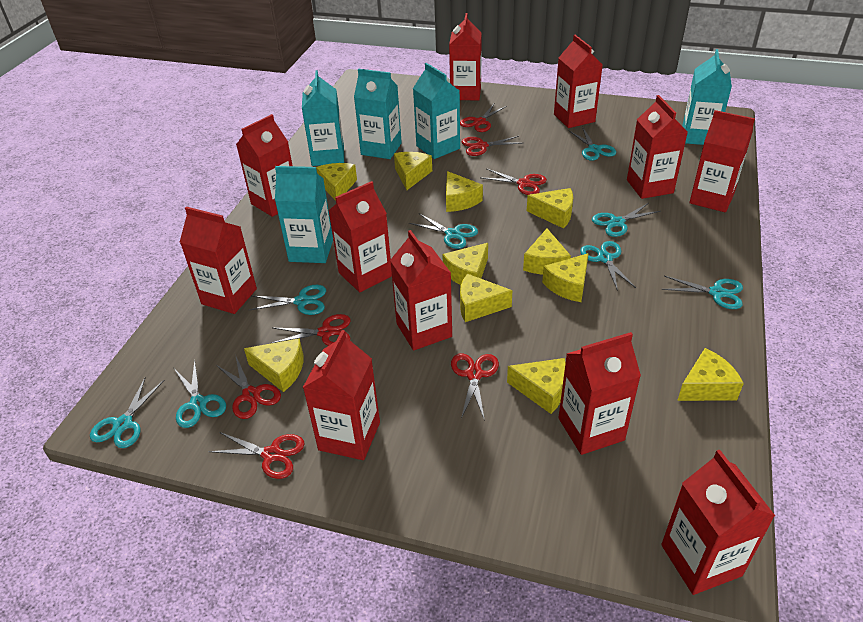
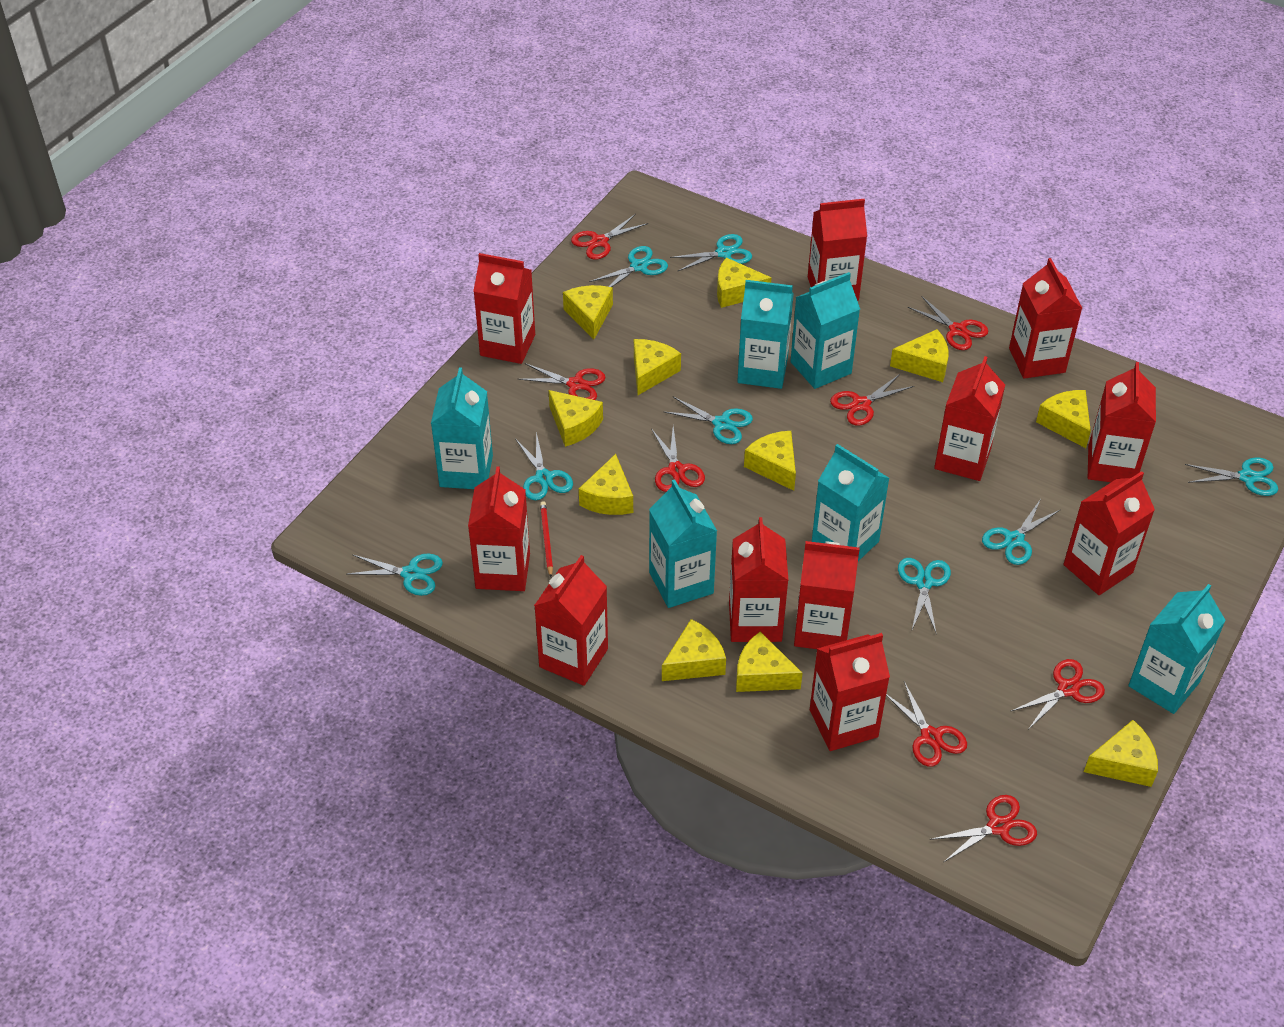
red pencil: 0 -> 1
red scissors: 7 -> 8
turquoise carton: 5 -> 6

